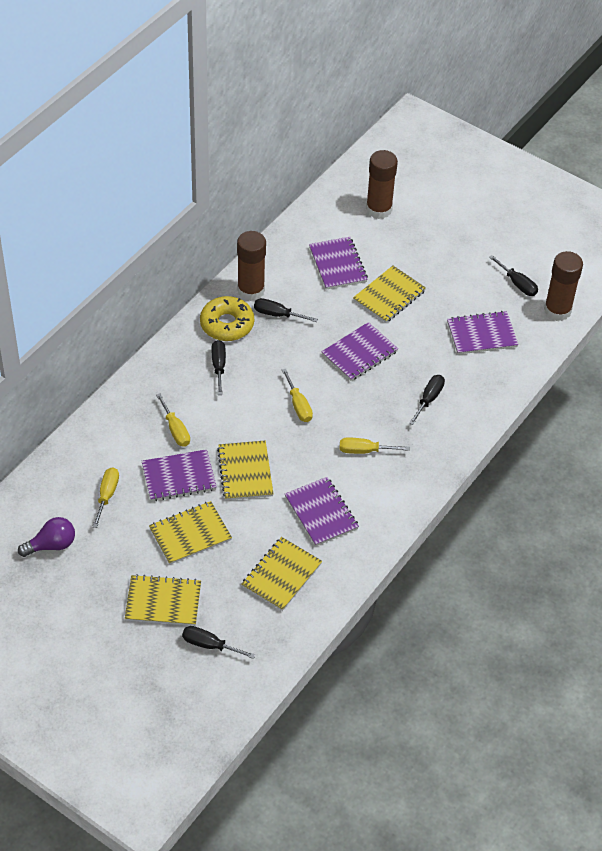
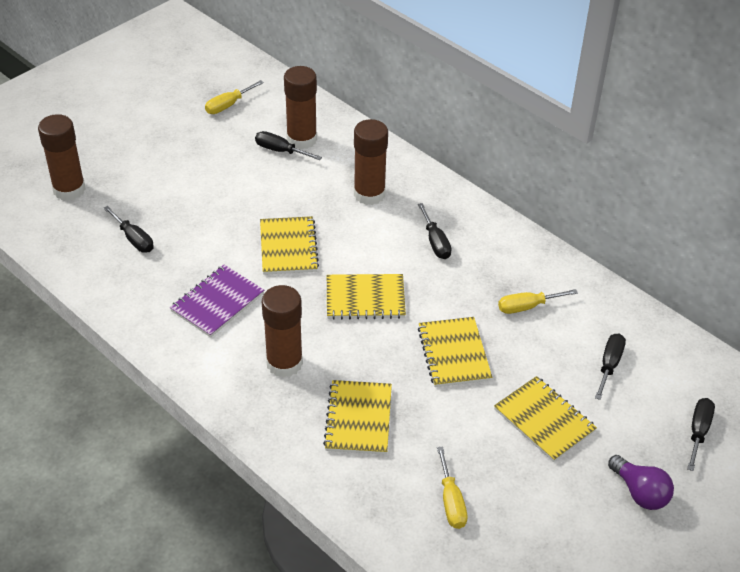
brown glue stick: 3 -> 4
purple notebook: 5 -> 1
yellow donut: 1 -> 0
yellow screwdriver: 4 -> 3

